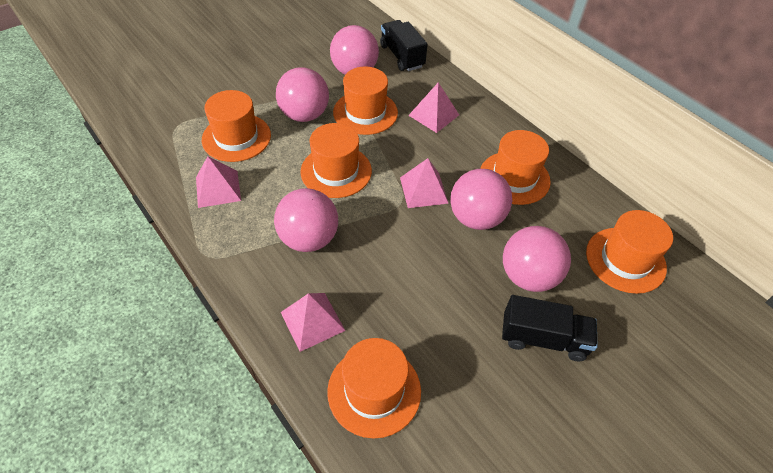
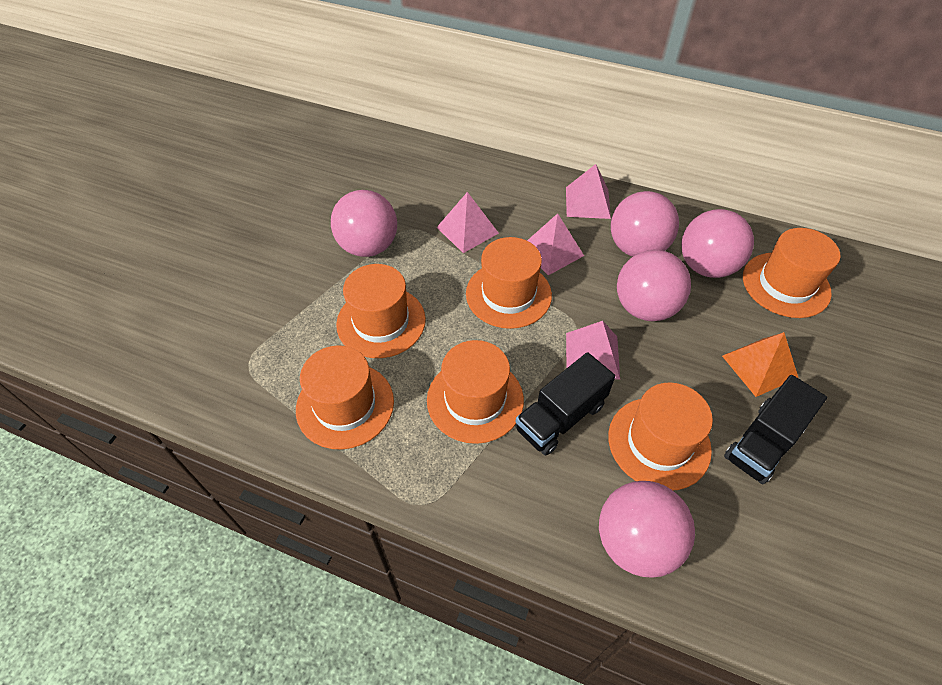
orange pyramid: 0 -> 1

